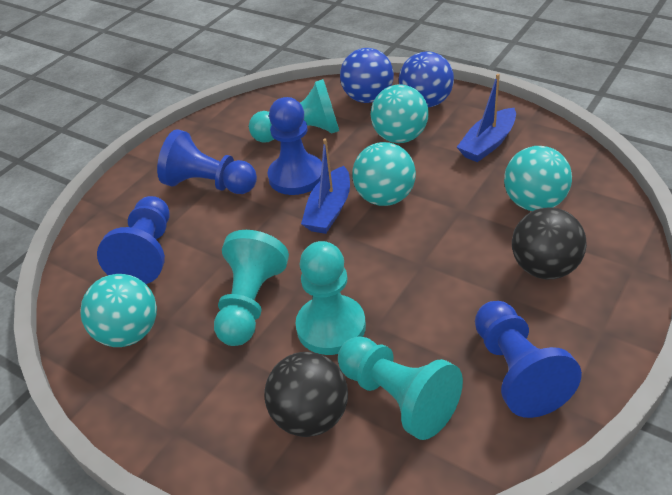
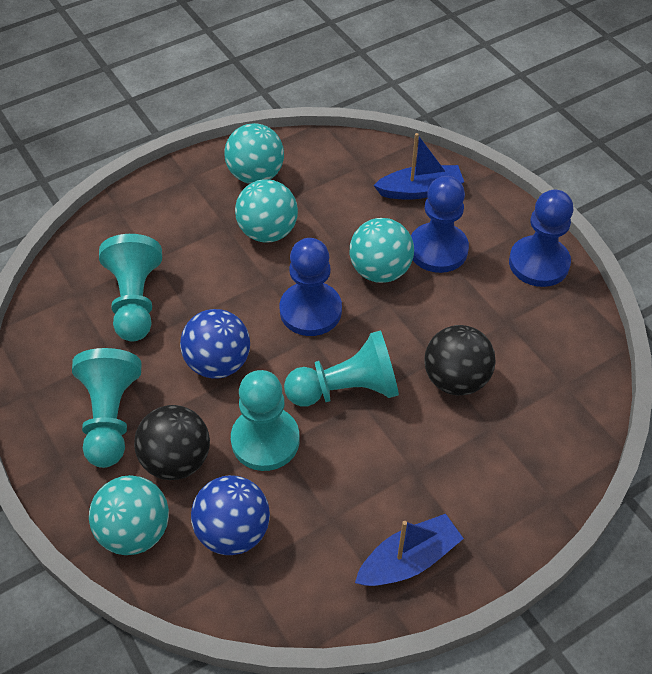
blue pawn: 4 -> 3

